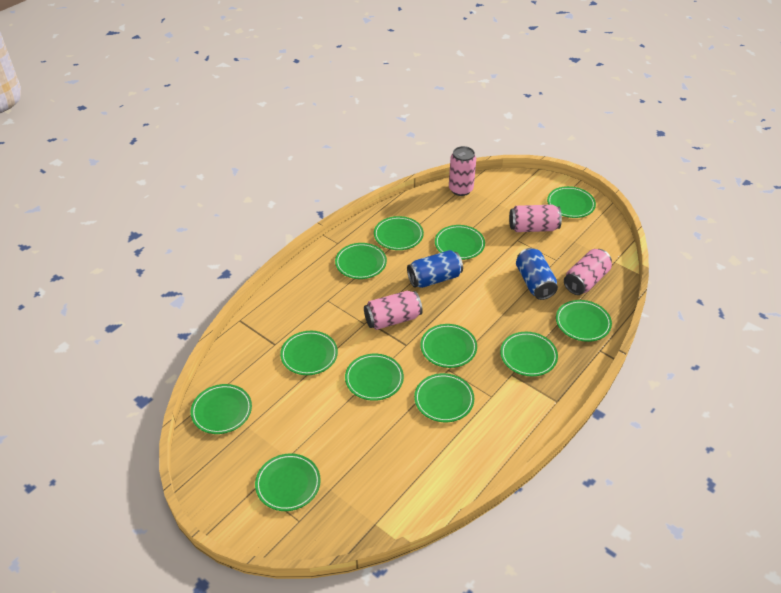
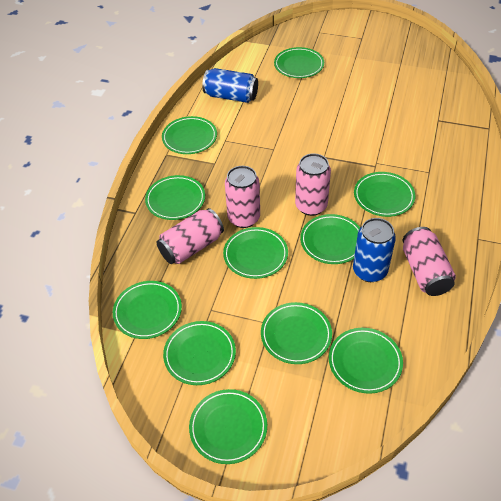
green plate: 12 -> 11

